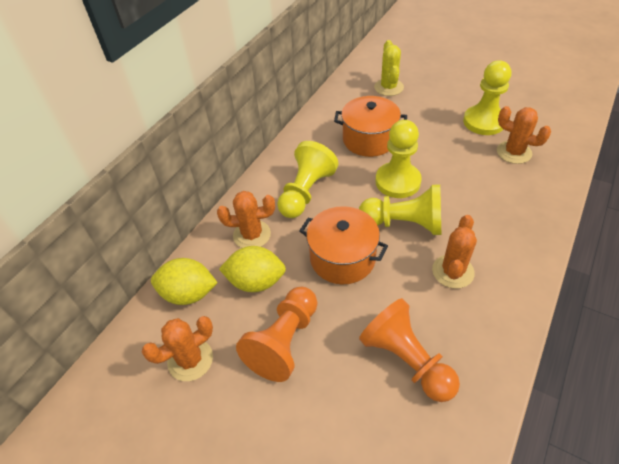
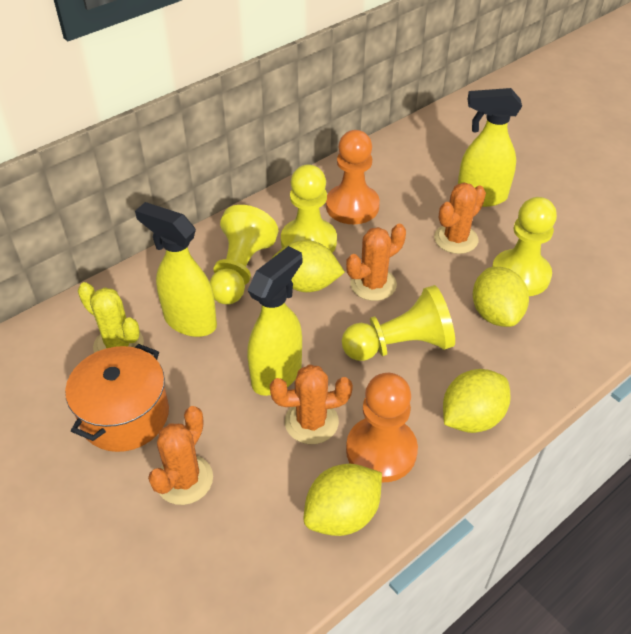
orange pot: 2 -> 1
yellow lemon: 2 -> 4
yellow spray bottle: 0 -> 3

